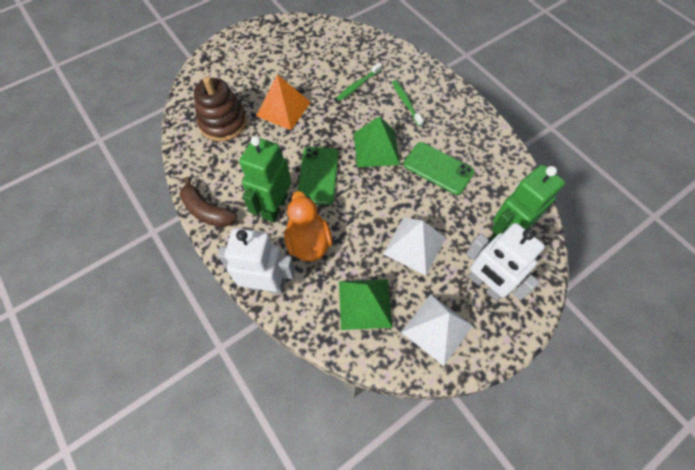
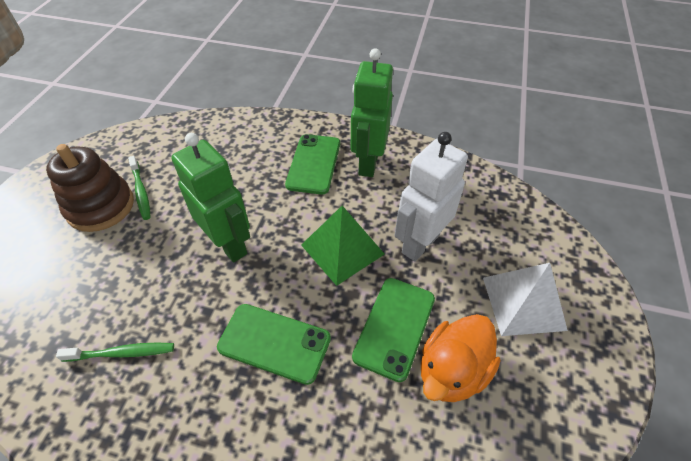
brown banana: 1 -> 0
green phone: 2 -> 3
green pyramid: 2 -> 1
orange pyramid: 1 -> 0
white pyramid: 2 -> 1
white robot: 2 -> 1

